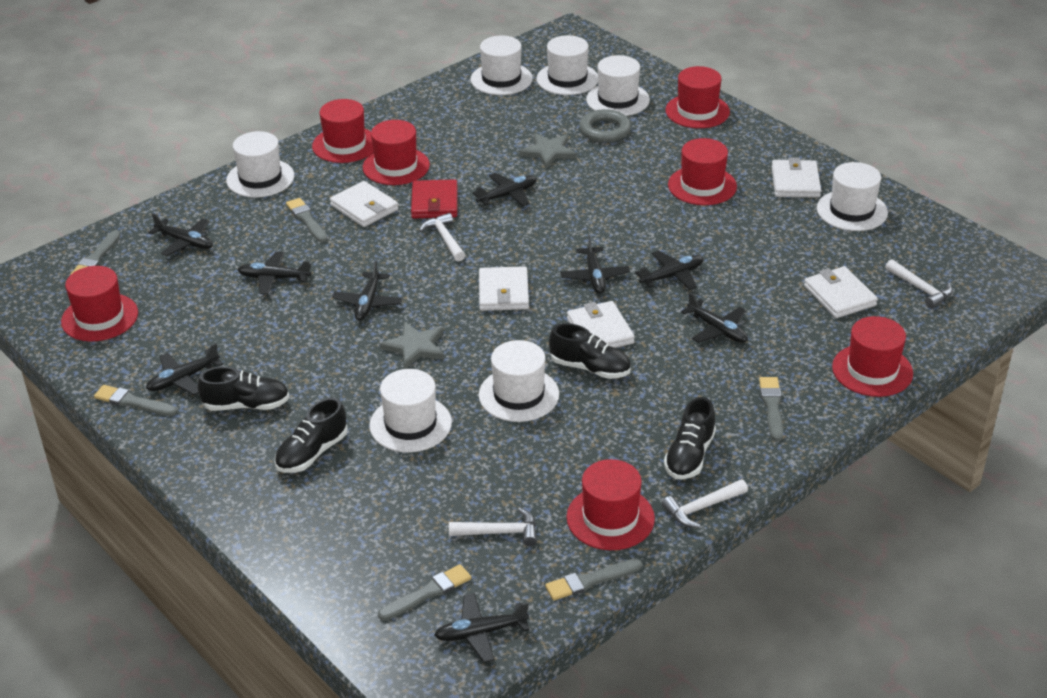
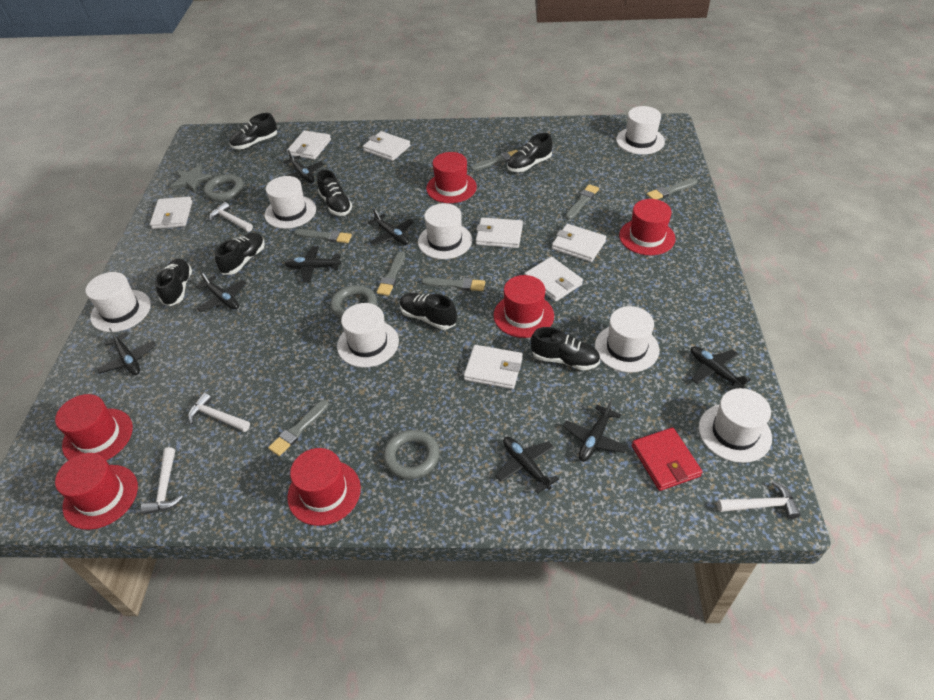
black plane: 9 -> 8
black shoe: 4 -> 7
grey brush: 6 -> 7
grey ring: 1 -> 3
grey star: 2 -> 1
red hat: 7 -> 6
white wallet: 5 -> 7

